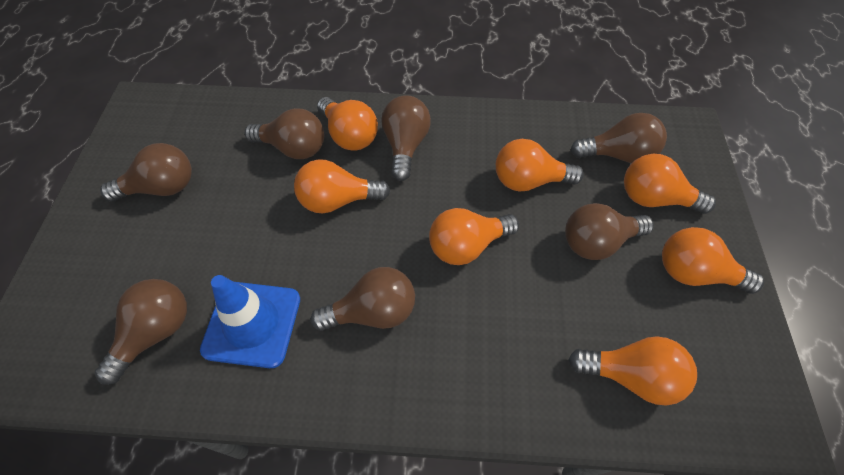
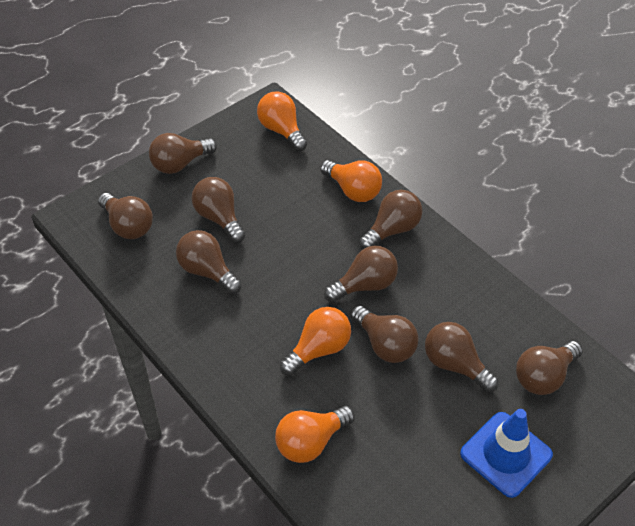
brown light bulb: 7 -> 9
orange light bulb: 7 -> 4

